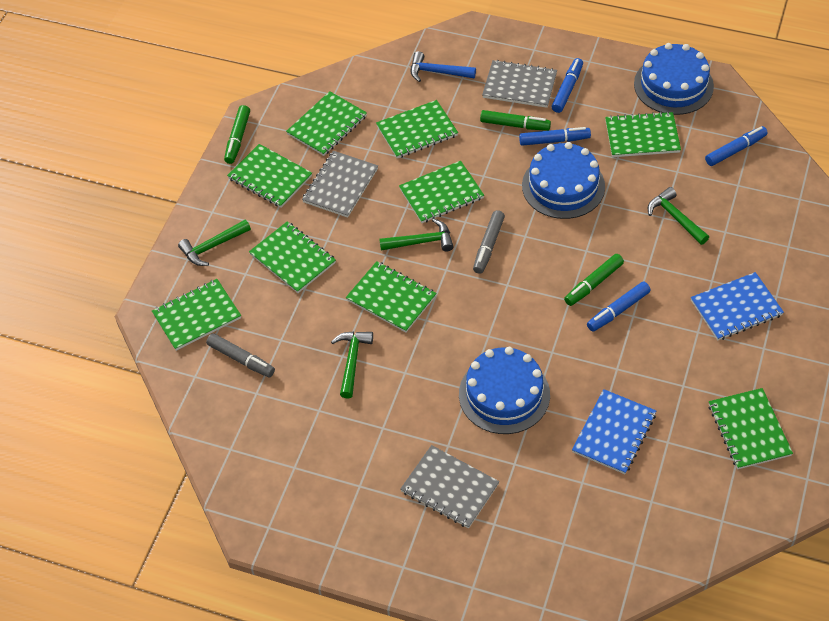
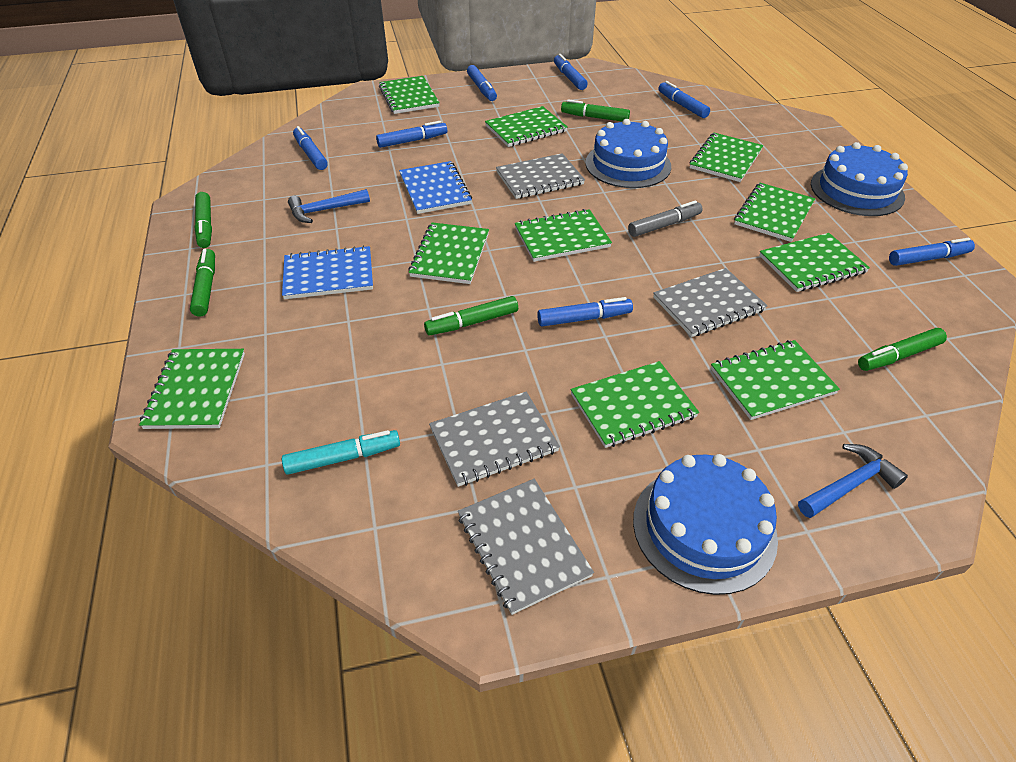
blue hammer: 1 -> 2
blue marker: 4 -> 7
green hammer: 4 -> 0
green marker: 3 -> 5
green notebook: 9 -> 10
grey marker: 2 -> 1
grey notebook: 3 -> 4
turquoise marker: 0 -> 1

